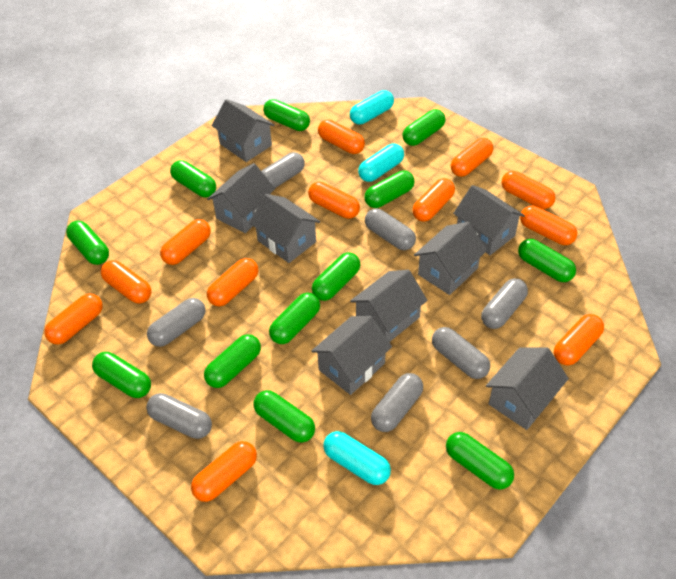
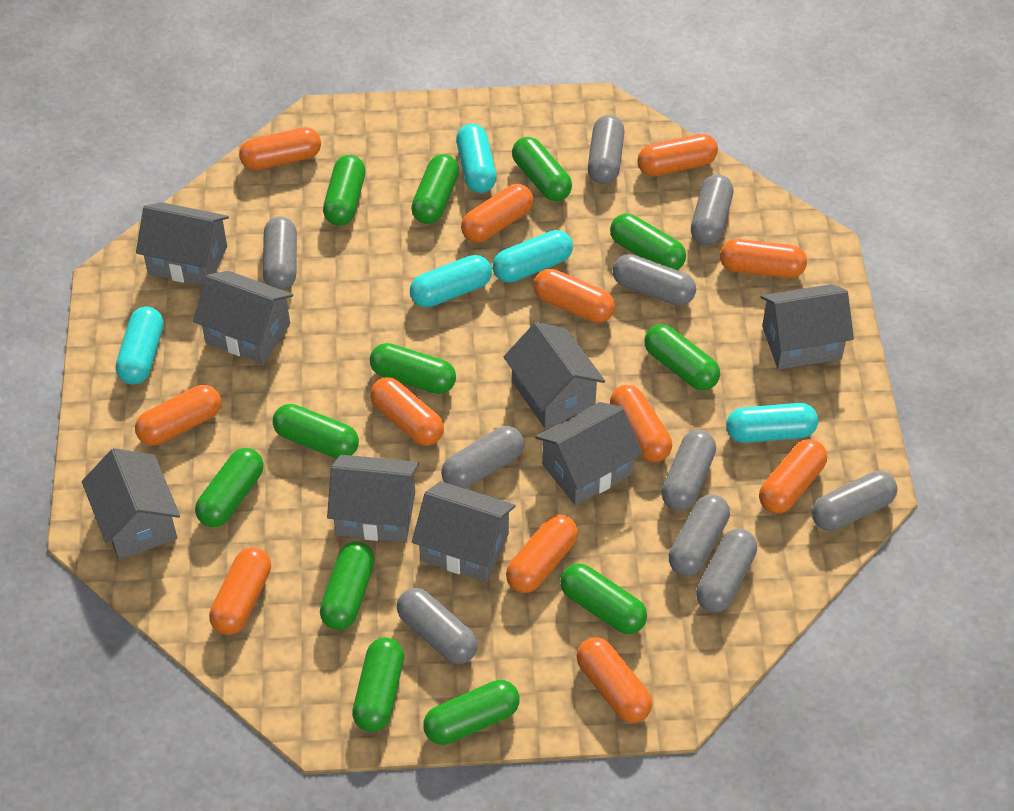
grey capsule: 7 -> 10
turquoise capsule: 3 -> 5

